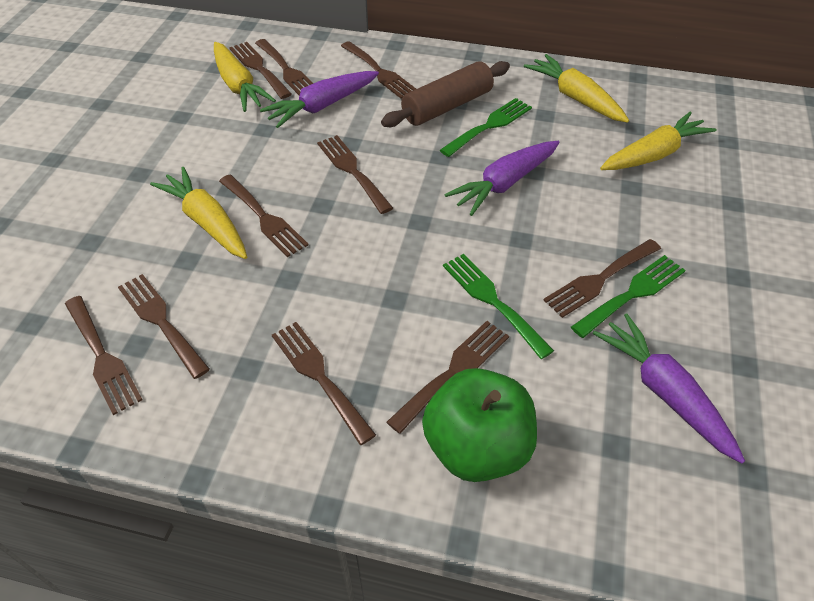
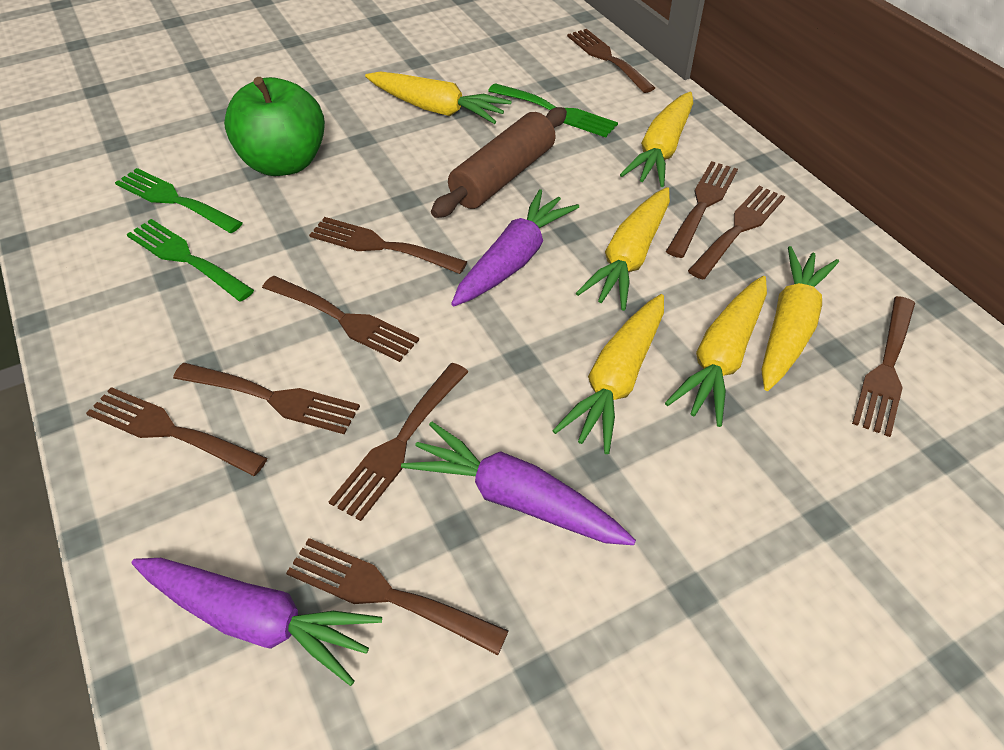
yellow carrot: 4 -> 6

